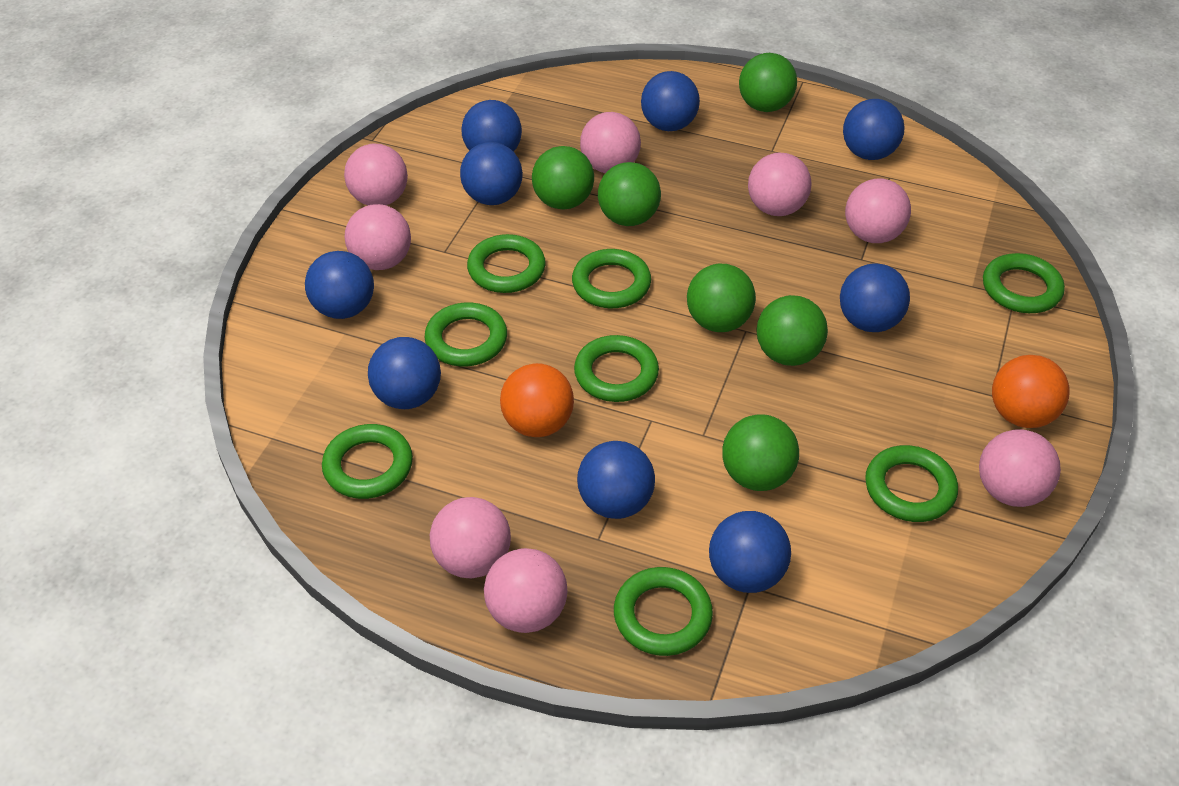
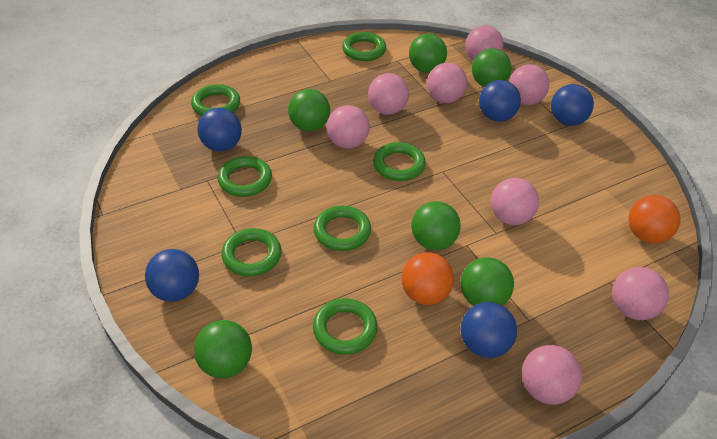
blue ball: 9 -> 5
green ring: 8 -> 7

